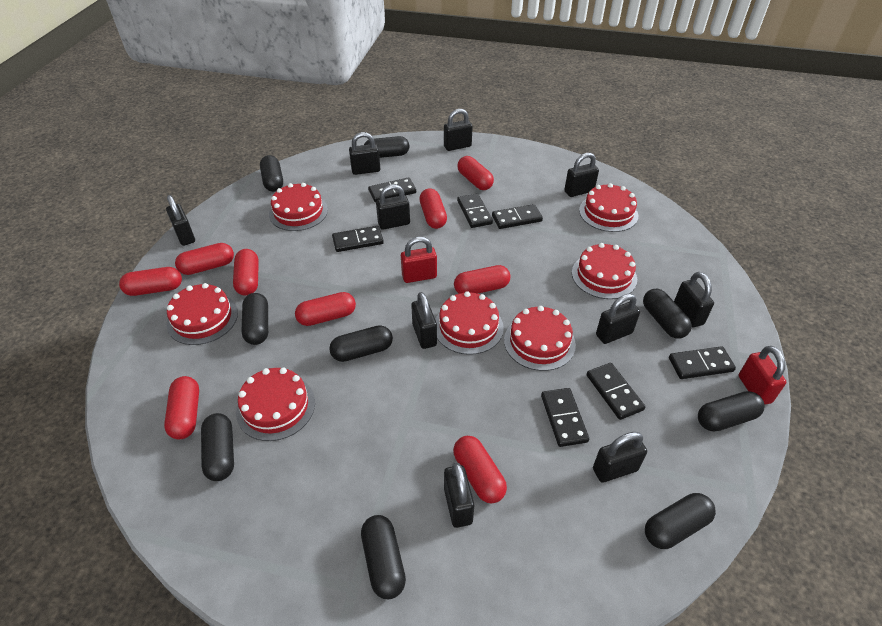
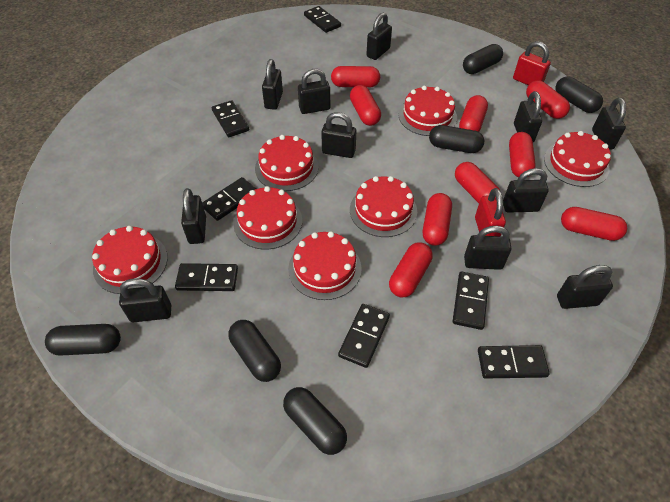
black capsule: 9 -> 6
black padlock: 10 -> 11

